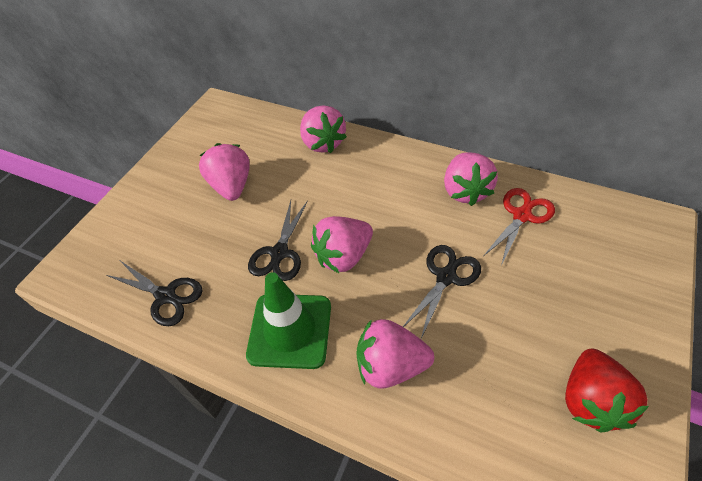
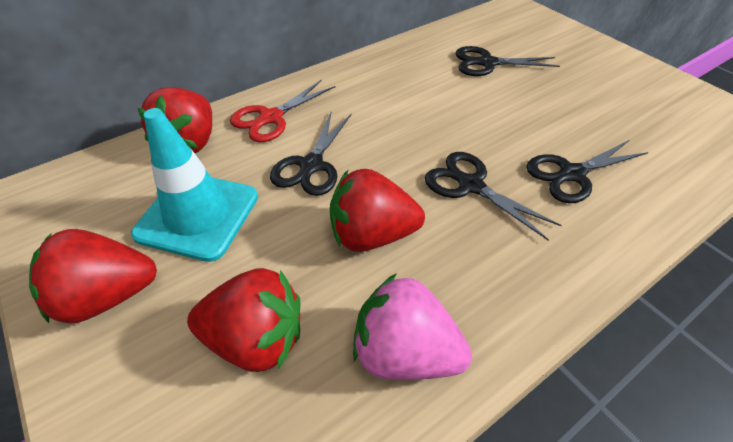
black scissors: 3 -> 4
green traffic cone: 1 -> 0
pink strawberry: 5 -> 1
red strawberry: 1 -> 4
turquoise traffic cone: 0 -> 1

